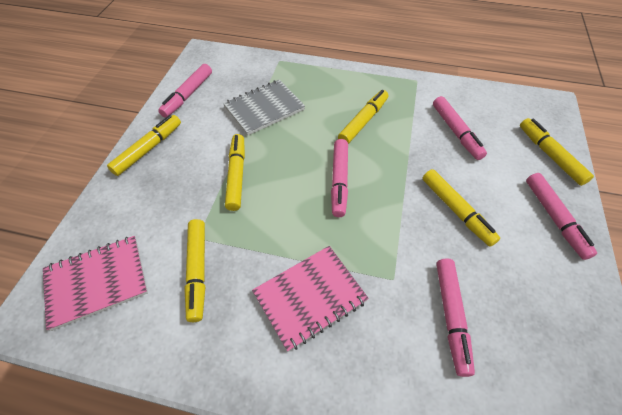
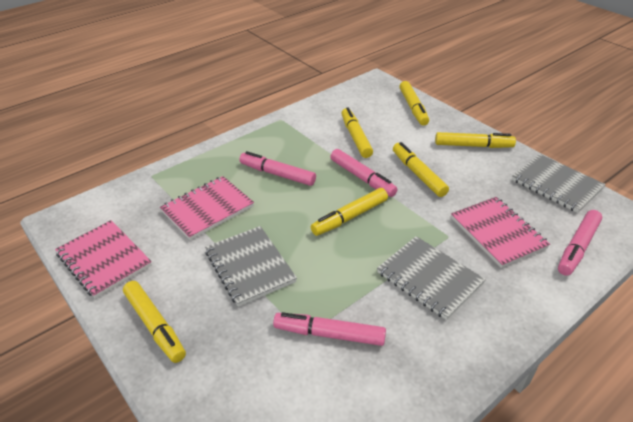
grey notebook: 1 -> 3
pink marker: 5 -> 4
pink notebook: 2 -> 3

